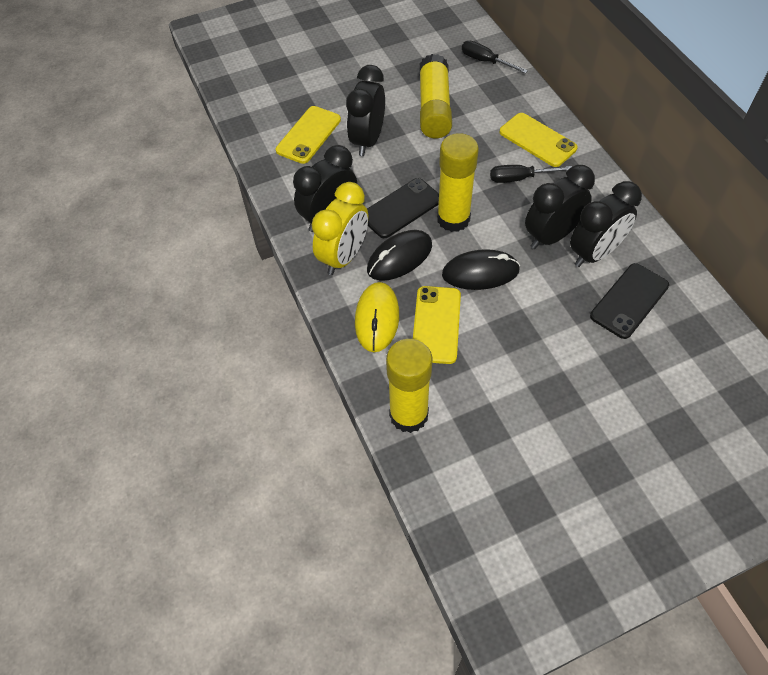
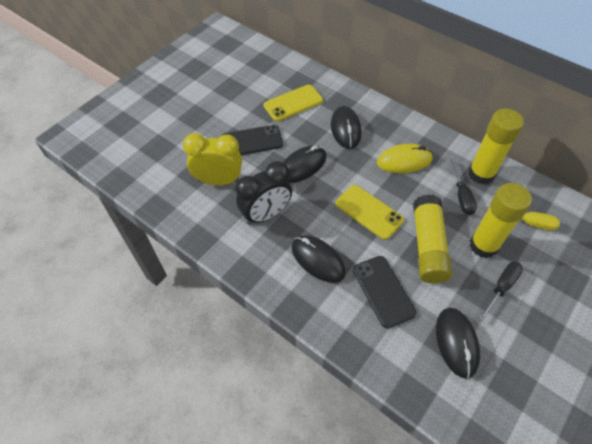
black clock: 4 -> 1
black mouse: 2 -> 4
yellow phone: 3 -> 2
yellow screwdriver: 0 -> 1

